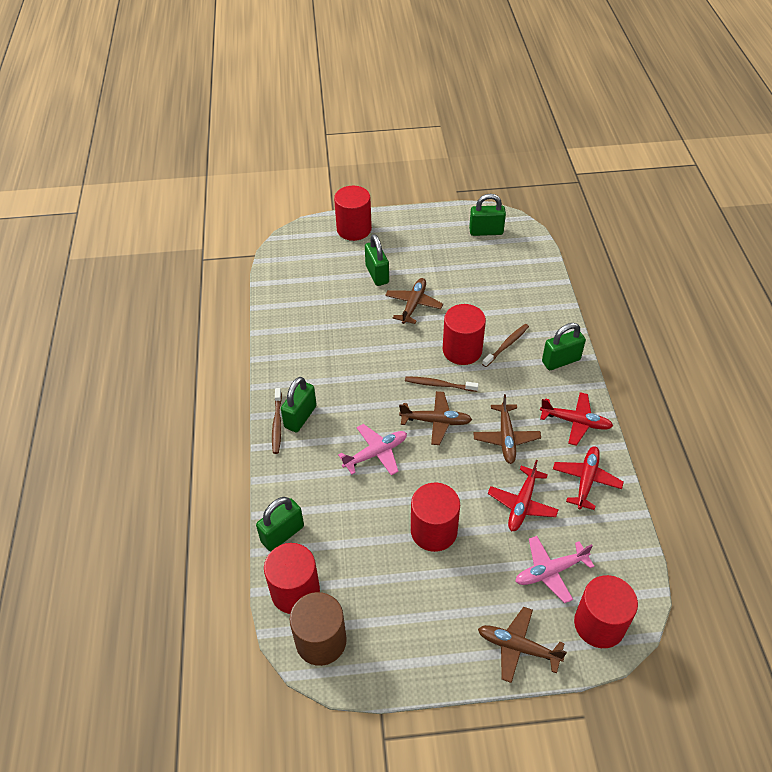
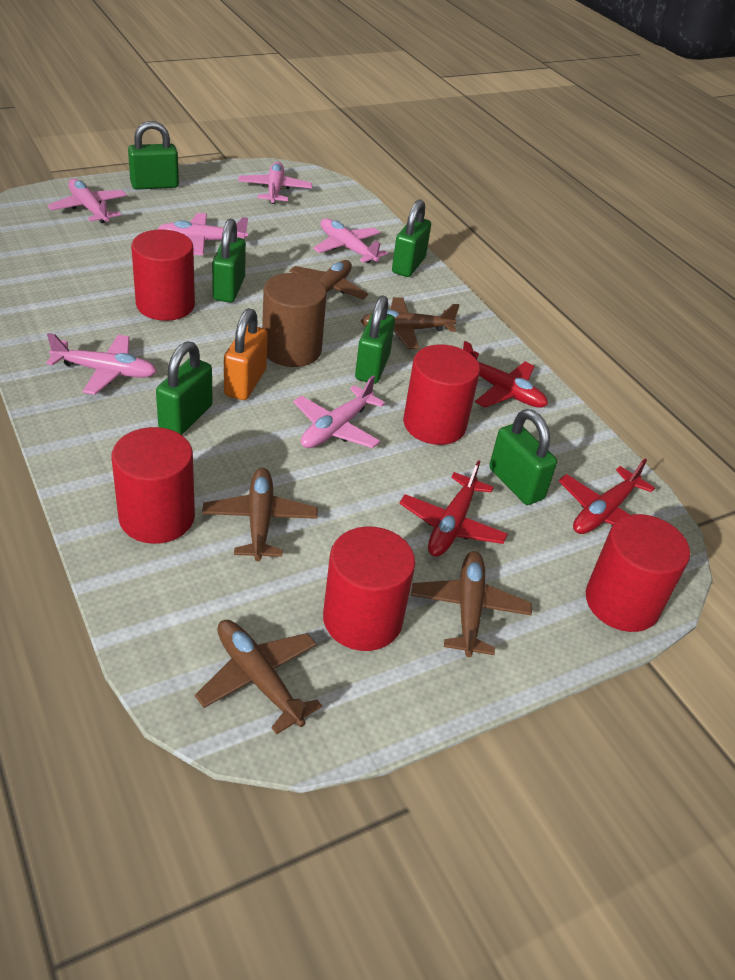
brown plane: 4 -> 5
brown toothbrush: 3 -> 0
green padlock: 5 -> 6
orange padlock: 0 -> 1
pink plane: 2 -> 6

